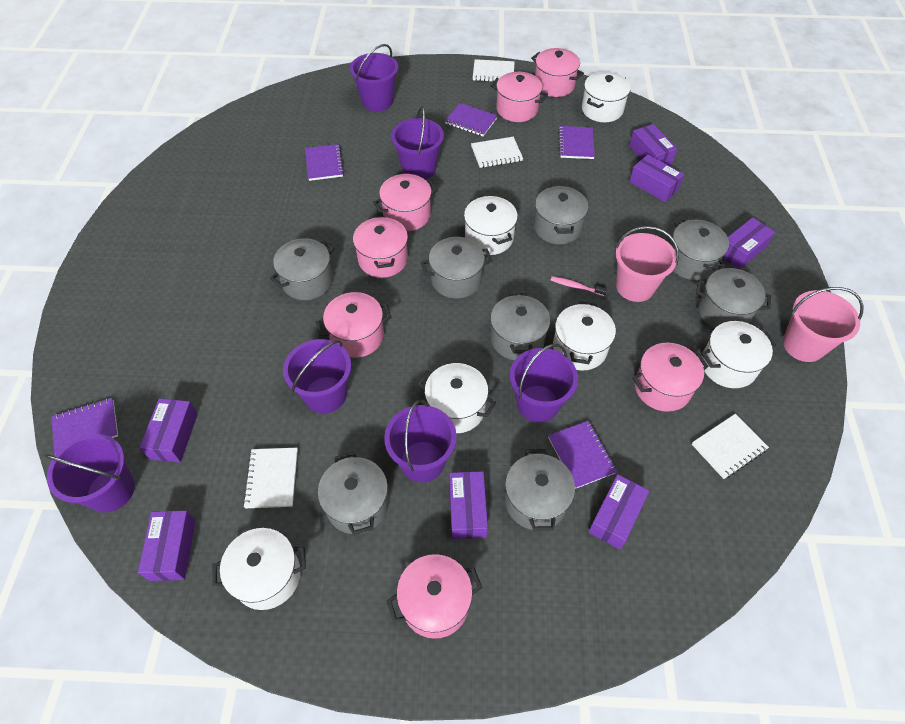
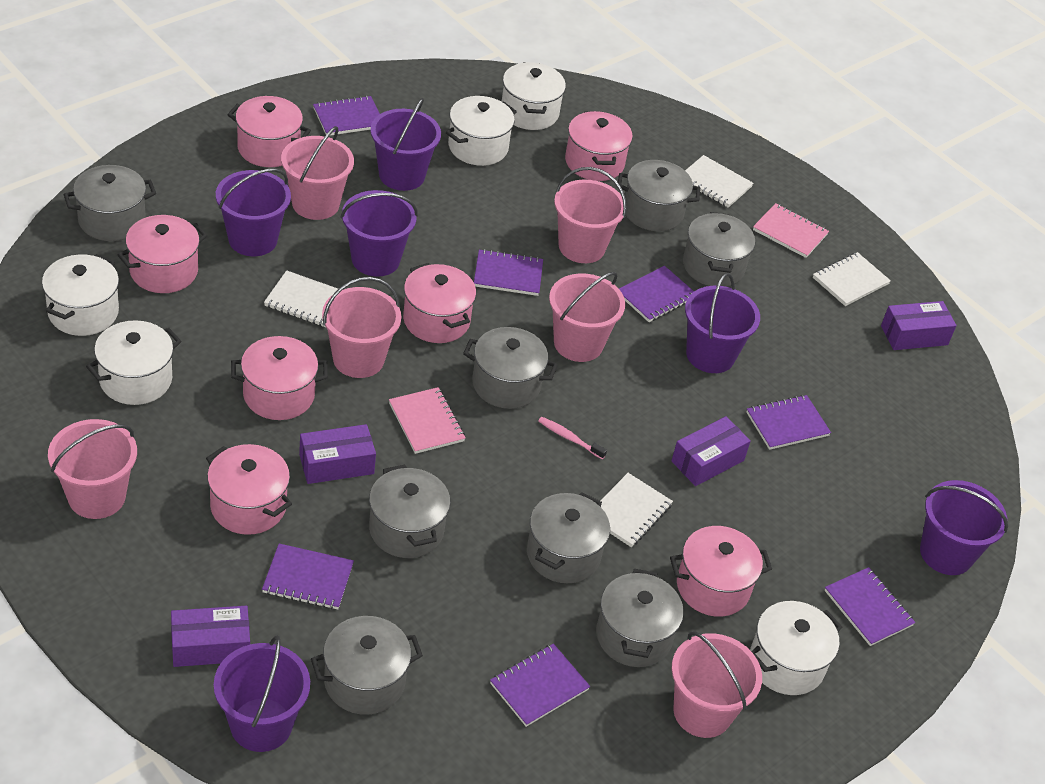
pink bucket: 2 -> 6
pink notebook: 0 -> 2
purple box: 7 -> 4
purple notebook: 5 -> 7
white pot: 6 -> 5

